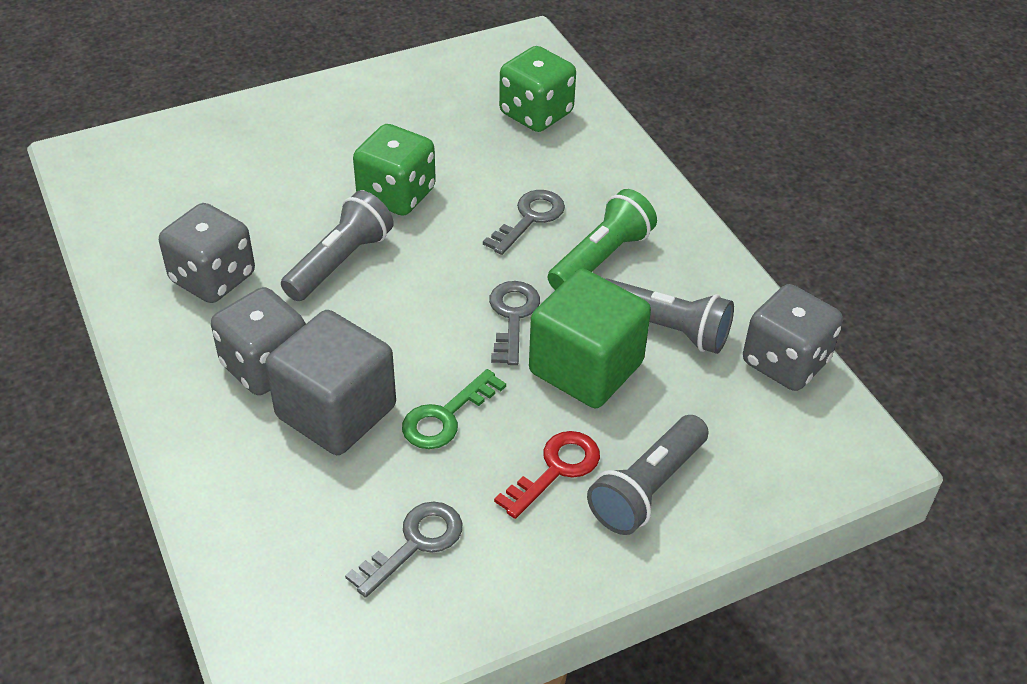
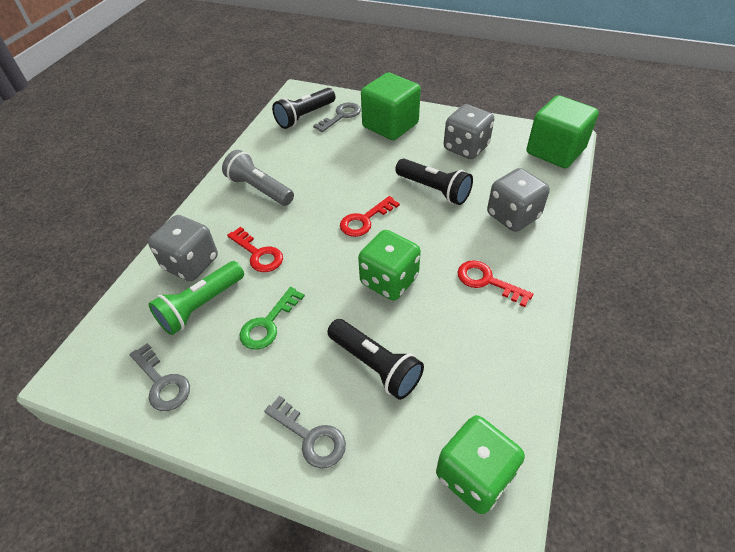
black flashlight: 0 -> 3
green cube: 1 -> 2
grey cube: 1 -> 0
grey flashlight: 3 -> 1
red key: 1 -> 3

